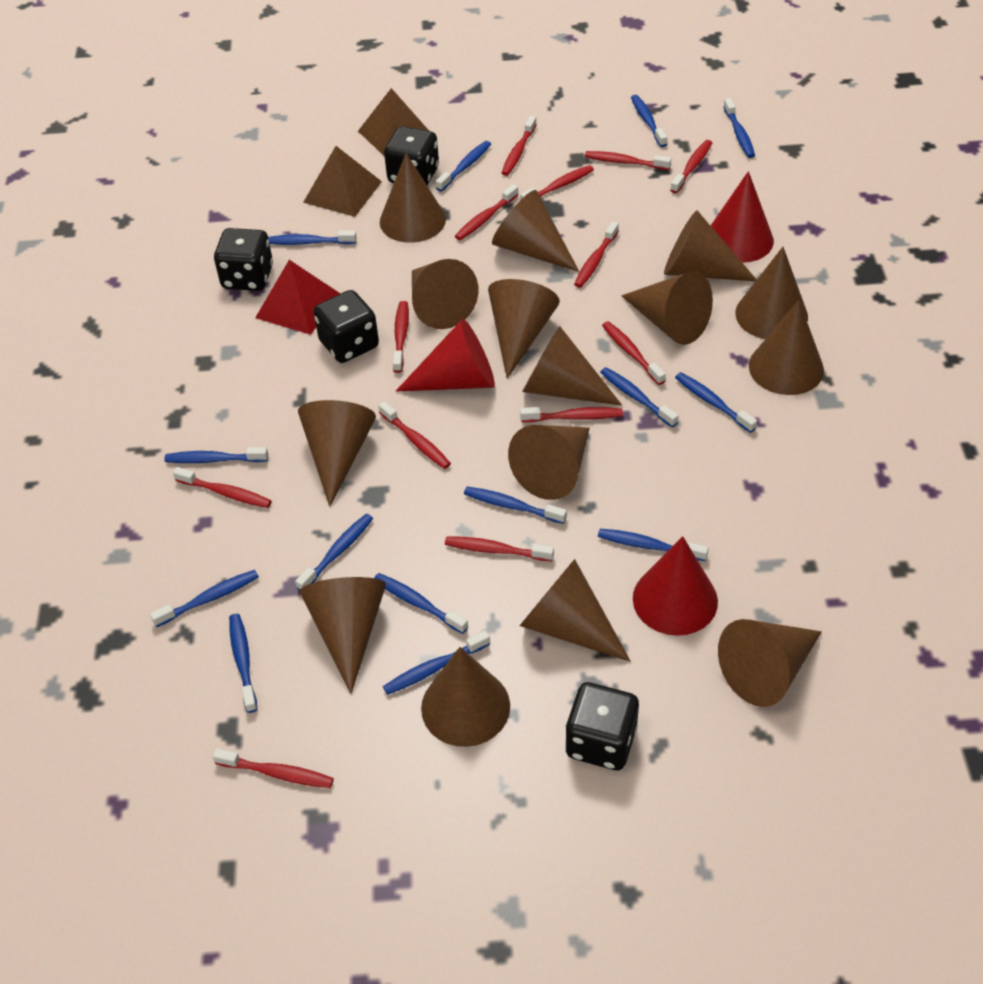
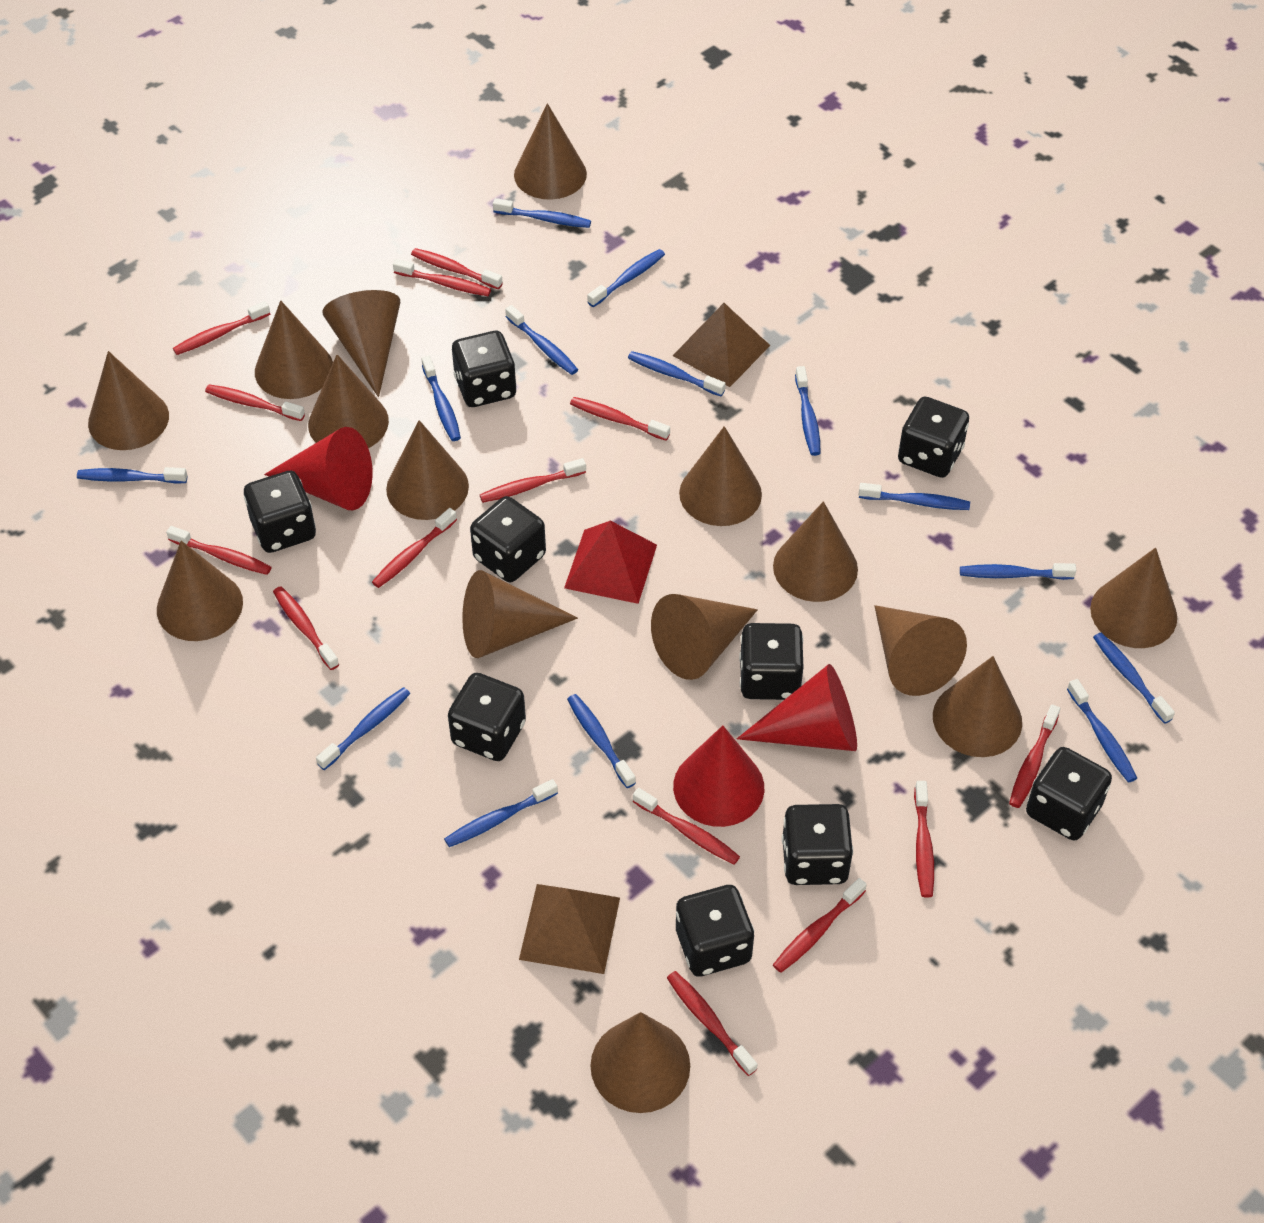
black dice: 4 -> 9
red toothbrush: 13 -> 14

